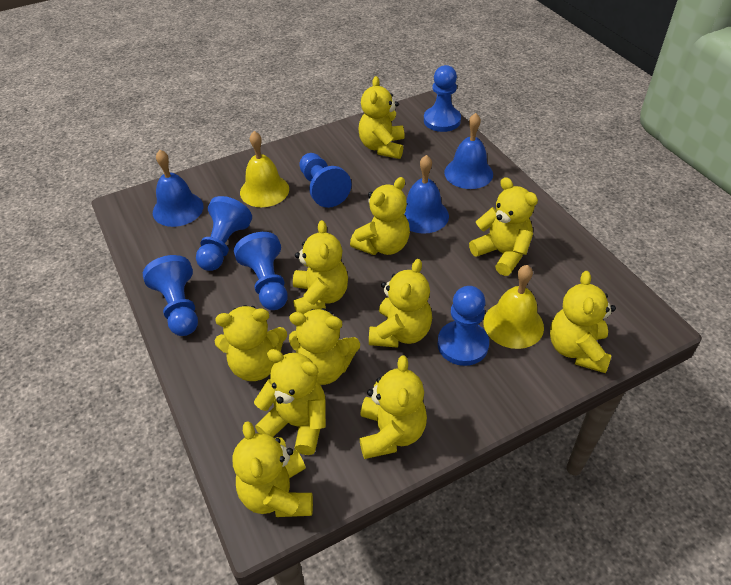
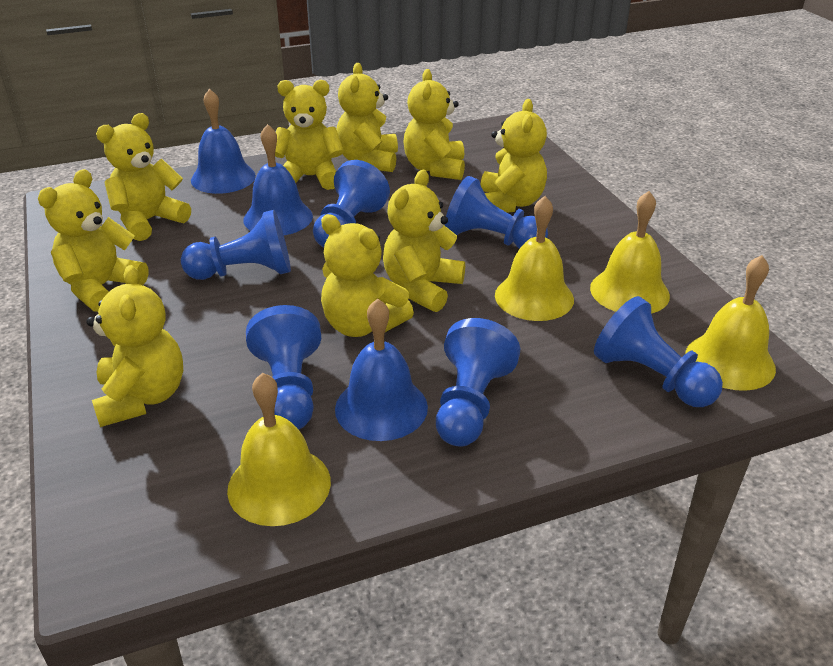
yellow bell: 2 -> 4
yellow teddy bear: 11 -> 9

